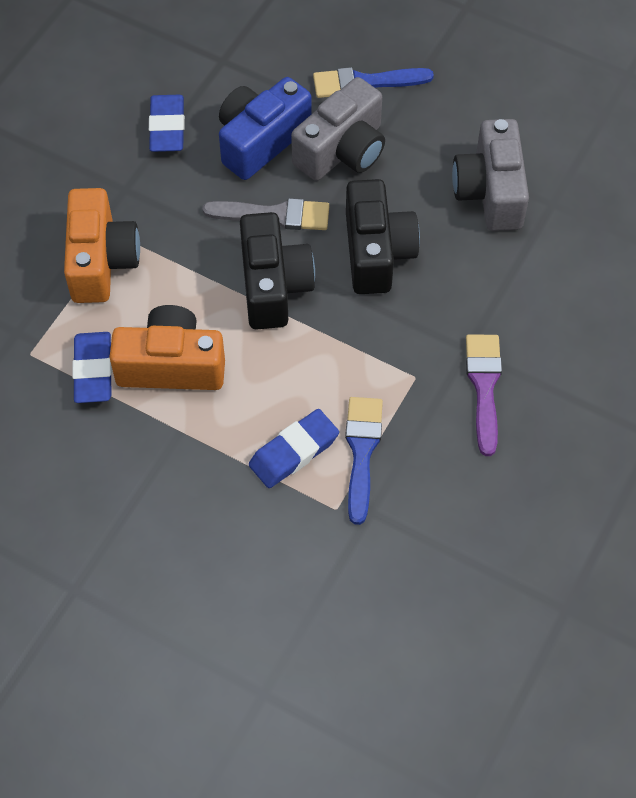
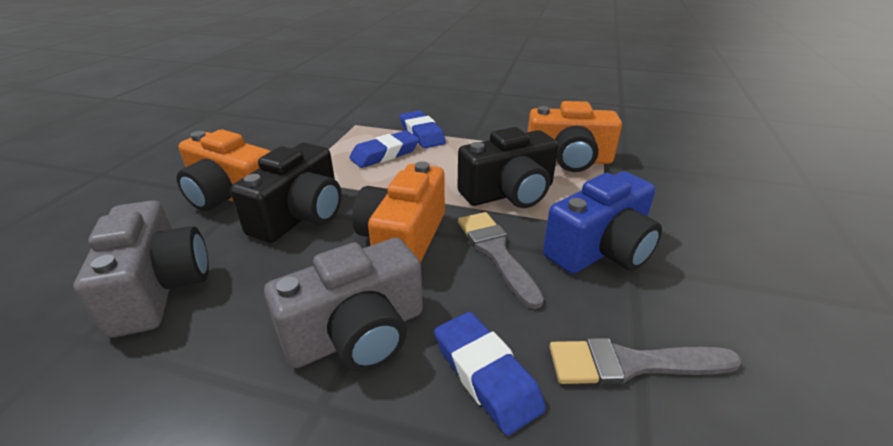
blue brush: 2 -> 0
grey brush: 1 -> 2
orange camera: 2 -> 3
purple brush: 1 -> 0

